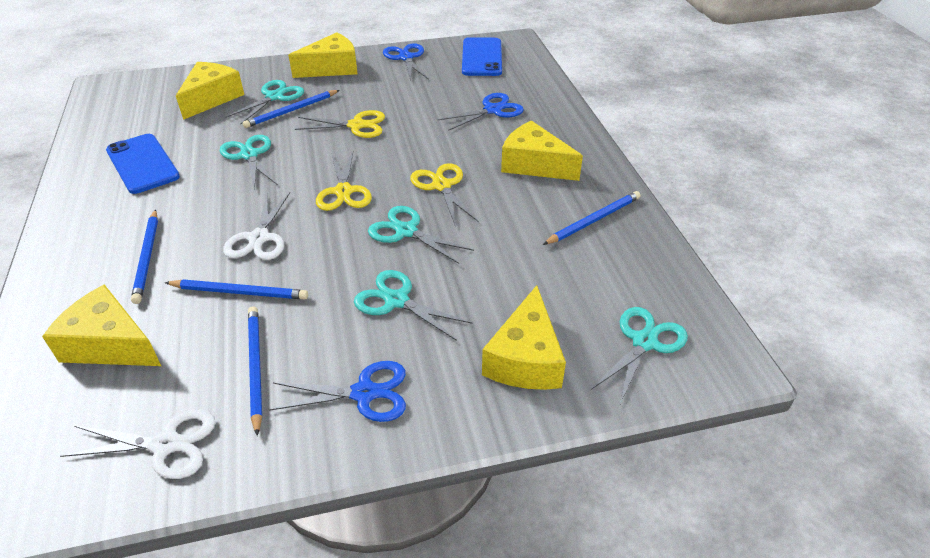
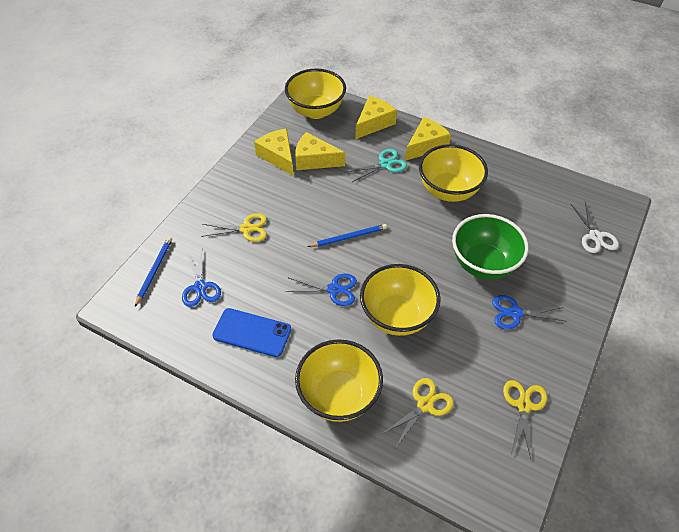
blue pencil: 5 -> 2
blue phone: 2 -> 1
green bowl: 0 -> 1
turquoise scissors: 5 -> 1
white scissors: 2 -> 1
yellow bowl: 0 -> 4
yellow cheese: 5 -> 4

